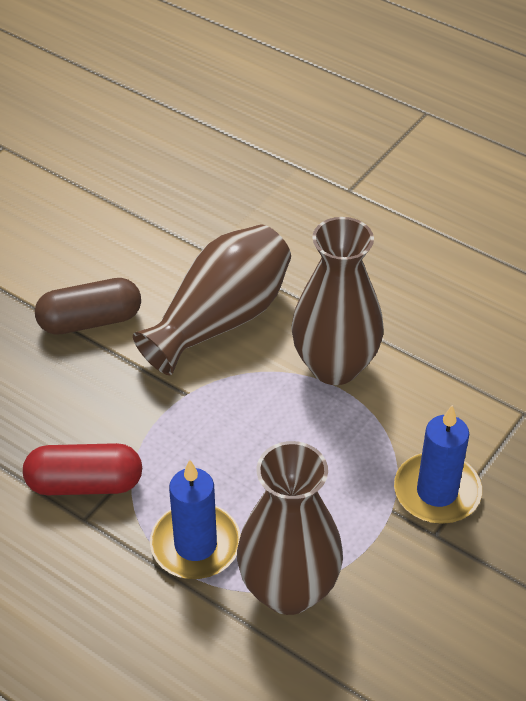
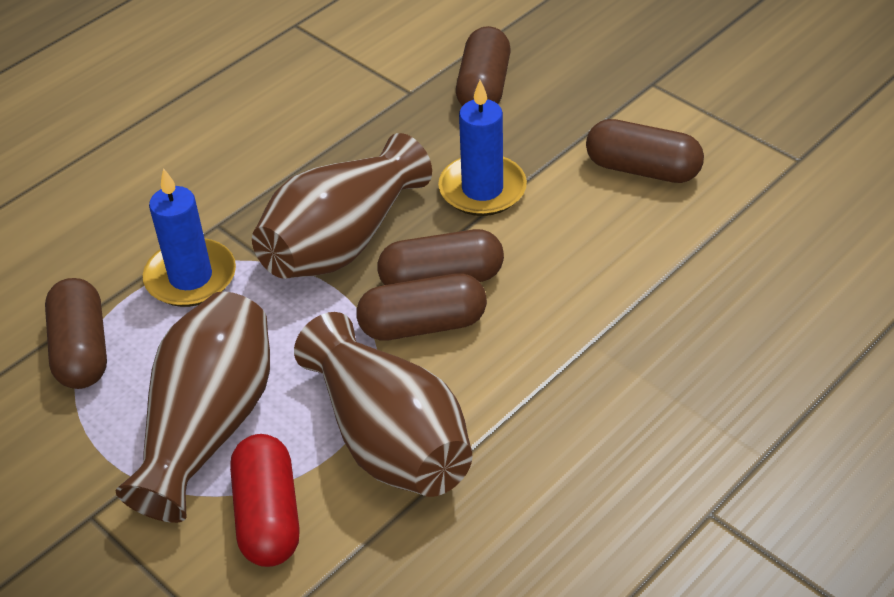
brown capsule: 1 -> 5

